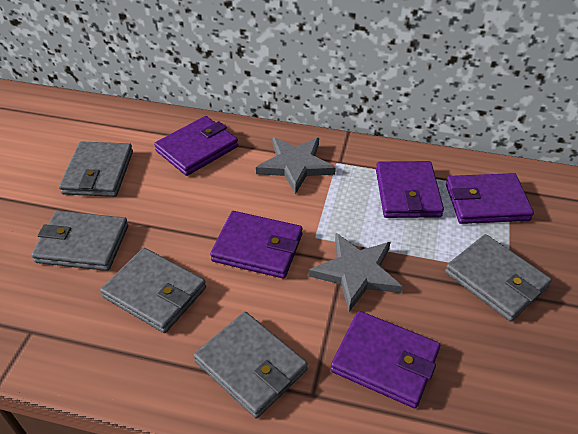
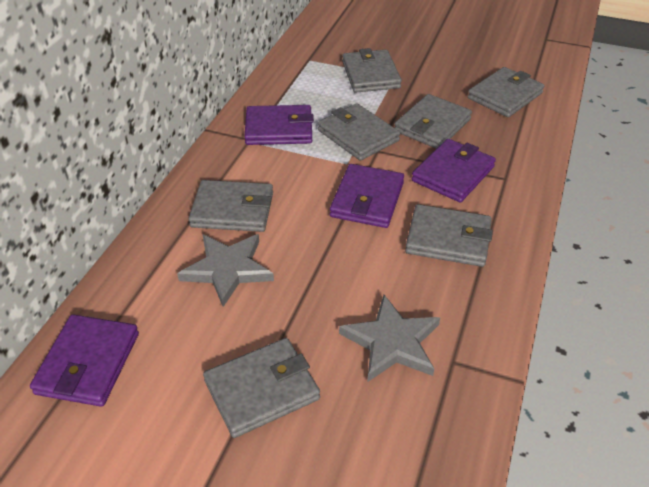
grey wallet: 5 -> 7
purple wallet: 5 -> 4

